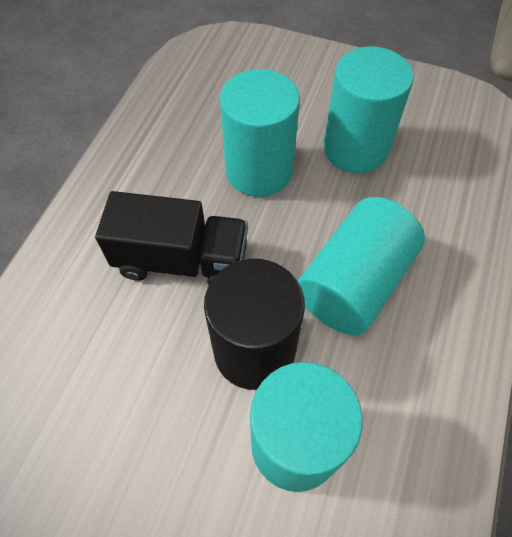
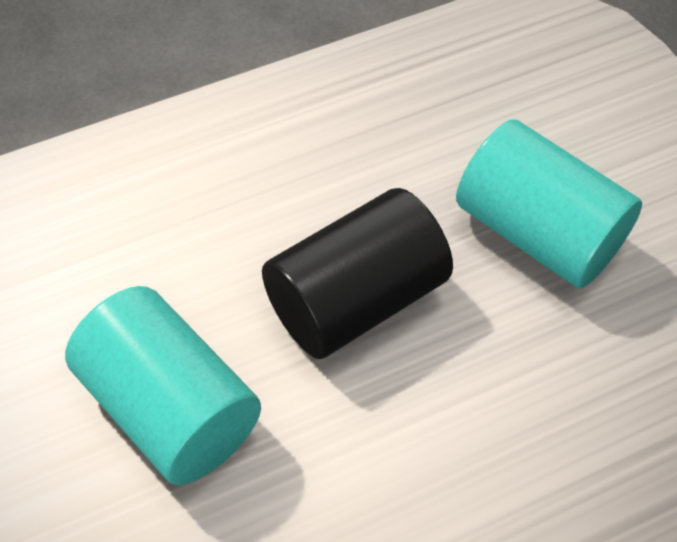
black truck: 1 -> 0
turquoise cylinder: 4 -> 2

